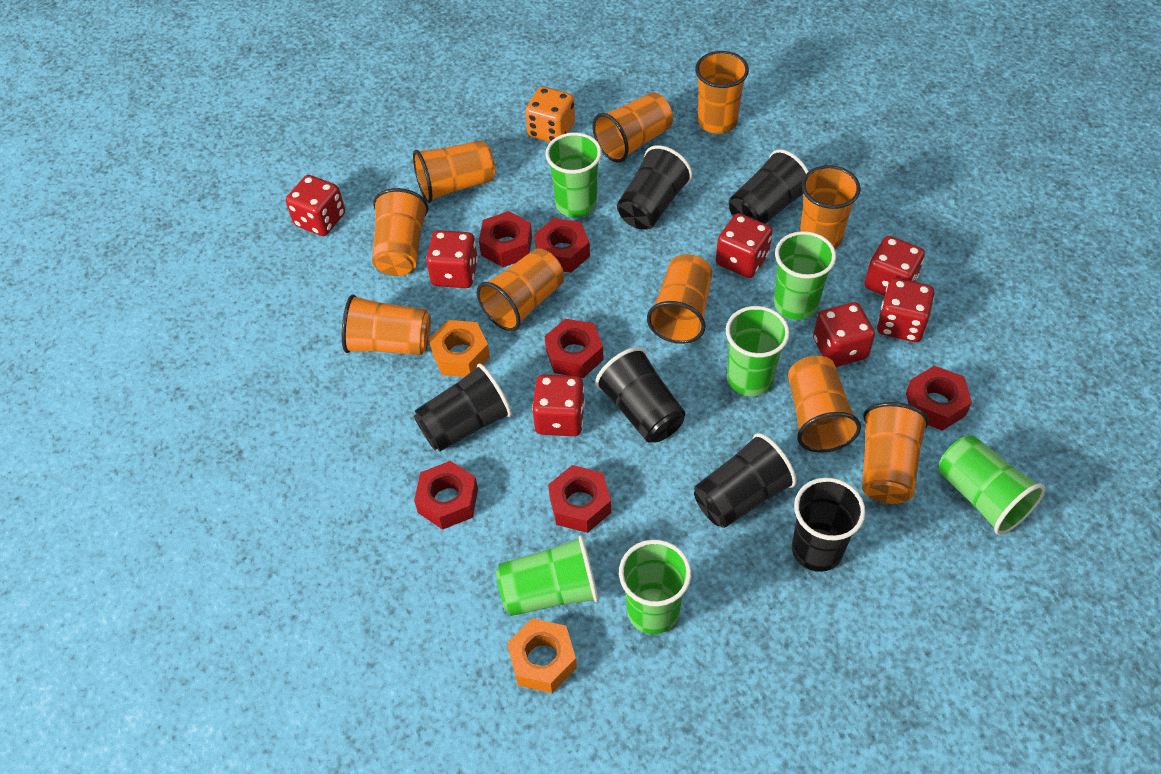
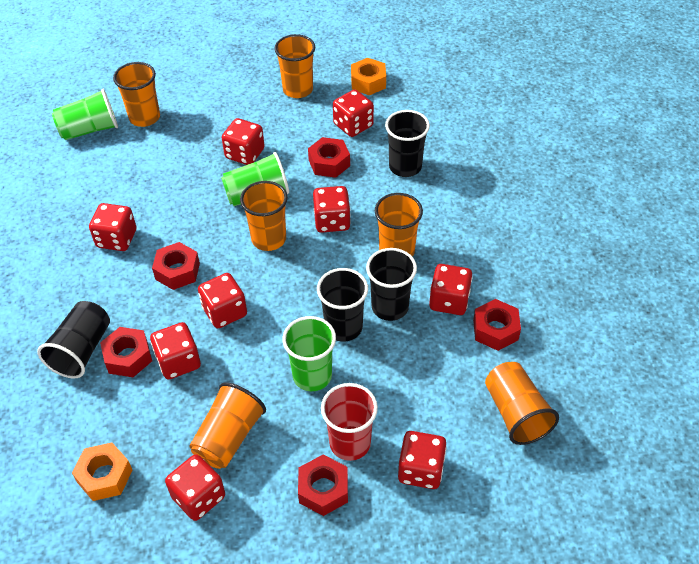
black cup: 6 -> 4
green cup: 6 -> 3
orange cup: 10 -> 6
orange dice: 1 -> 0
red cup: 0 -> 1
red dice: 7 -> 9
red nut: 6 -> 5

